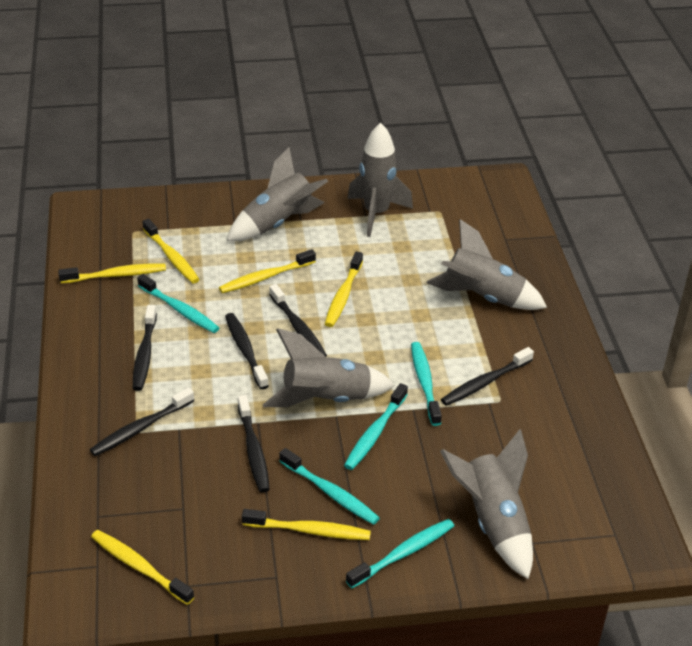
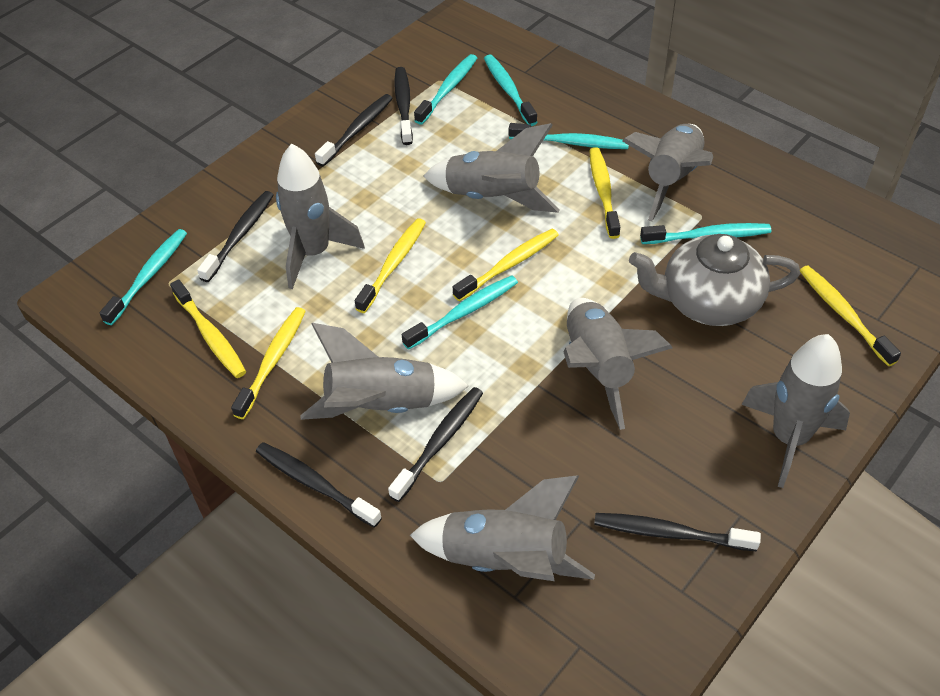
grey rocket: 5 -> 7
grey teapot: 0 -> 1
turquoise toothbrush: 5 -> 6

